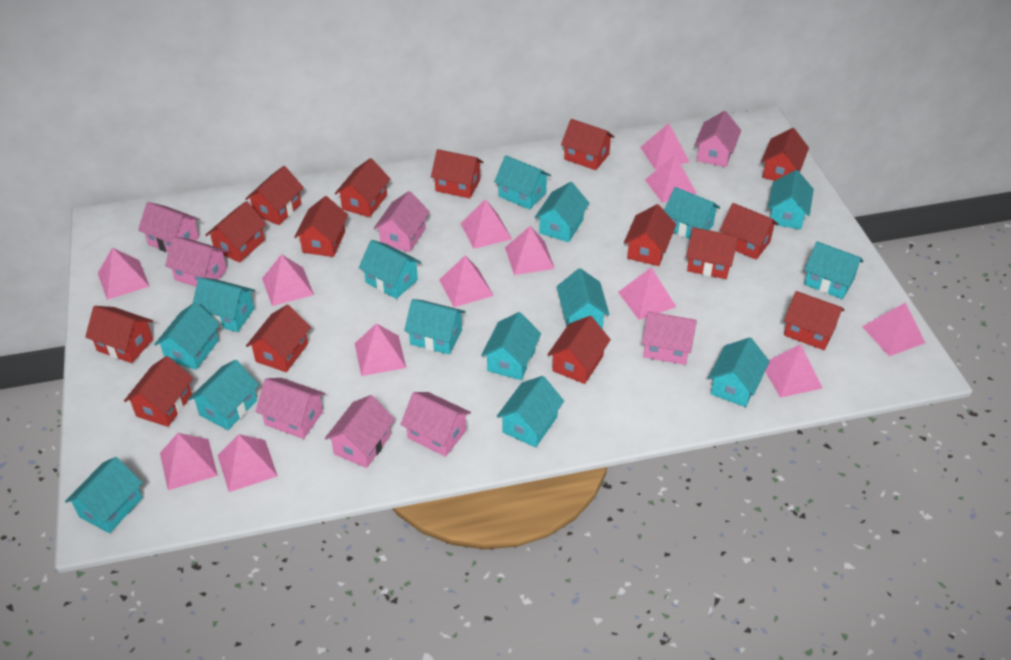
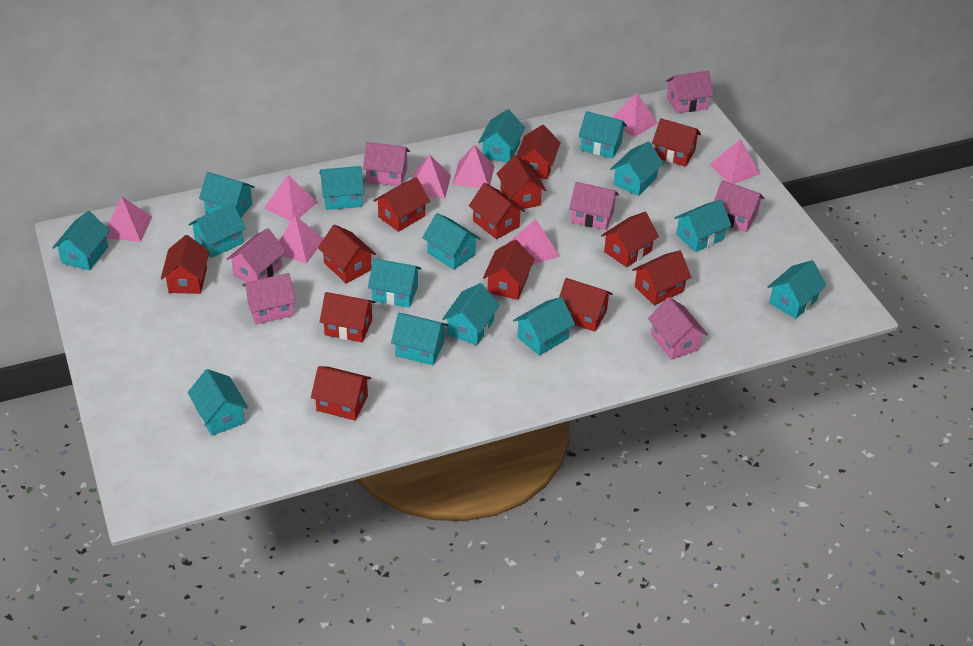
pink house: 8 -> 7
pink pyramid: 13 -> 8
red house: 15 -> 13

